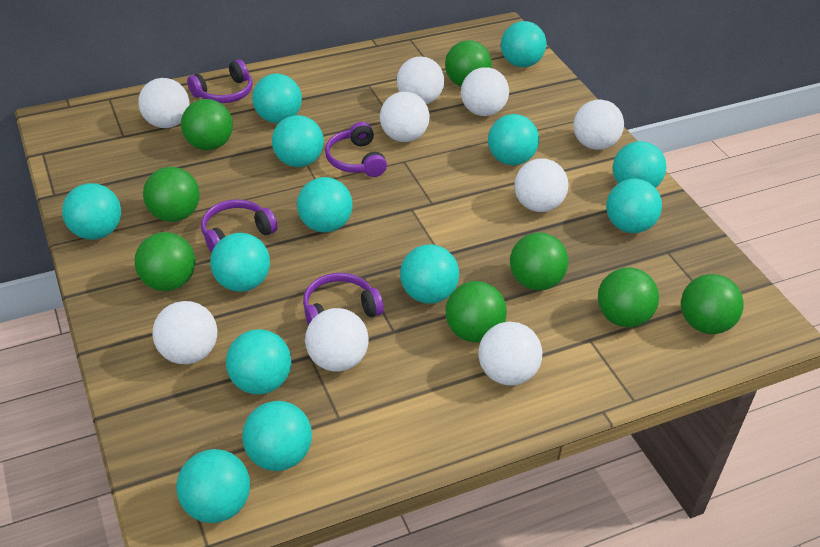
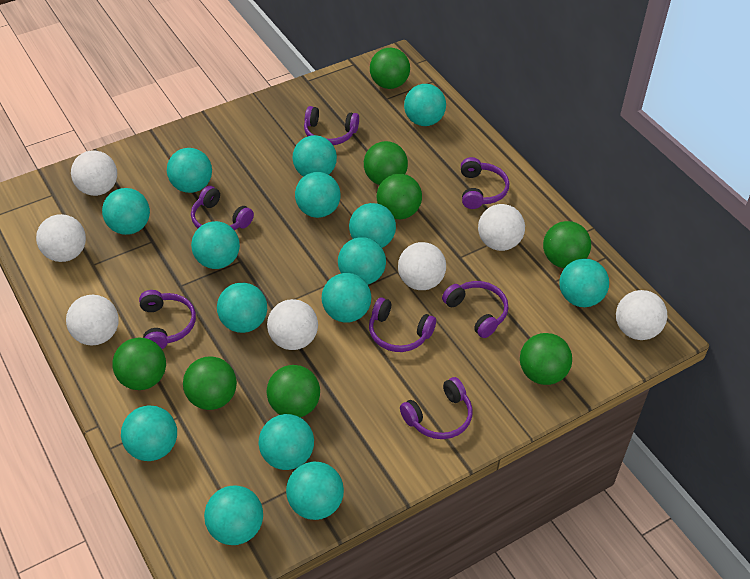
purple headphones: 4 -> 7
turquoise ball: 13 -> 15
white ball: 9 -> 7

